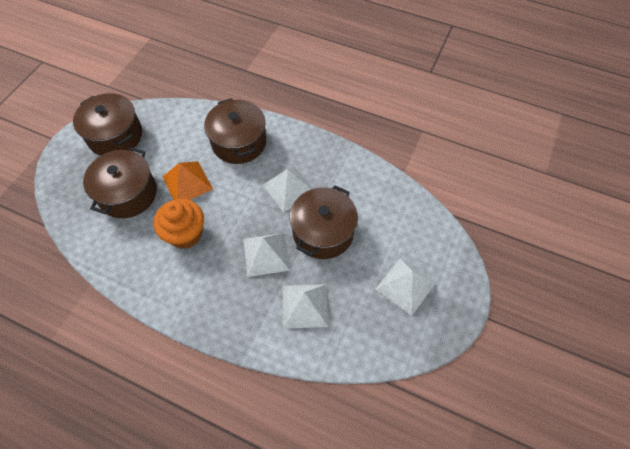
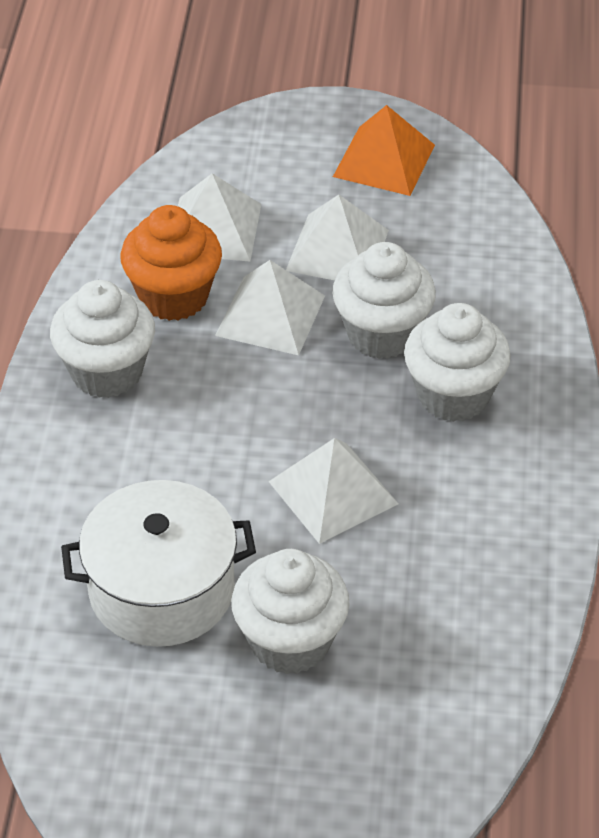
brown pot: 4 -> 0
white cupcake: 0 -> 4
white pot: 0 -> 1

